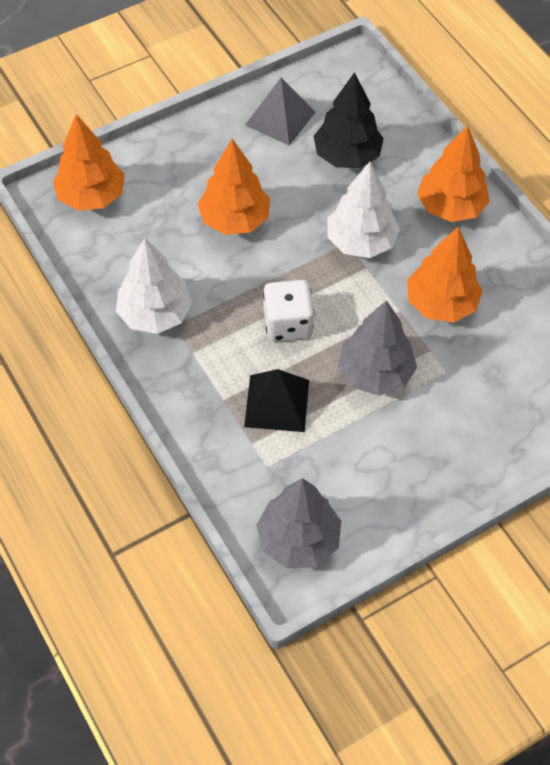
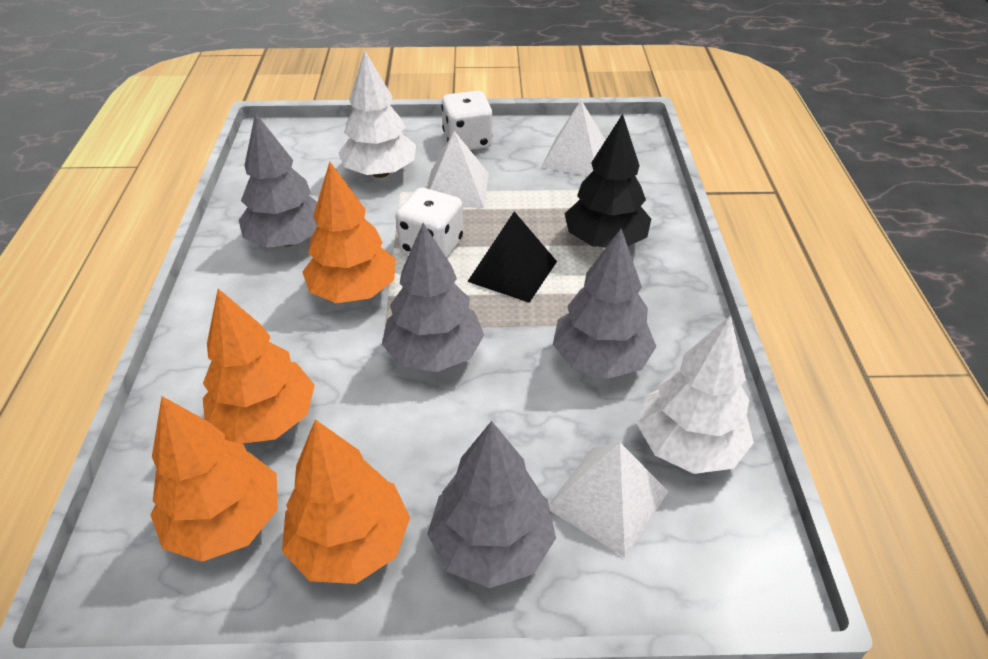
grey pyramid: 1 -> 0
grey tree: 2 -> 4
white dice: 1 -> 2
white pyramid: 0 -> 3

